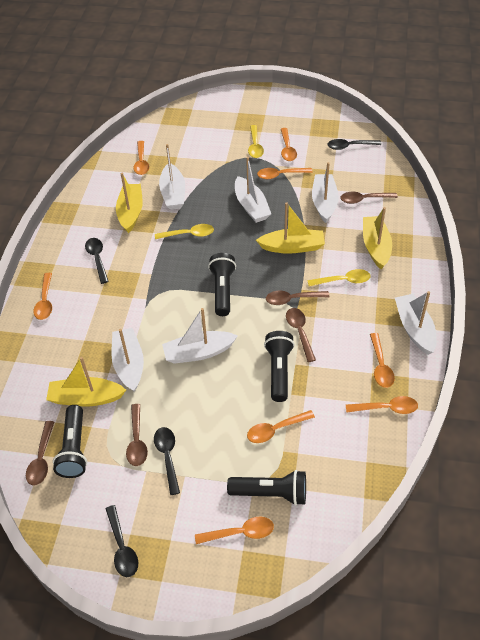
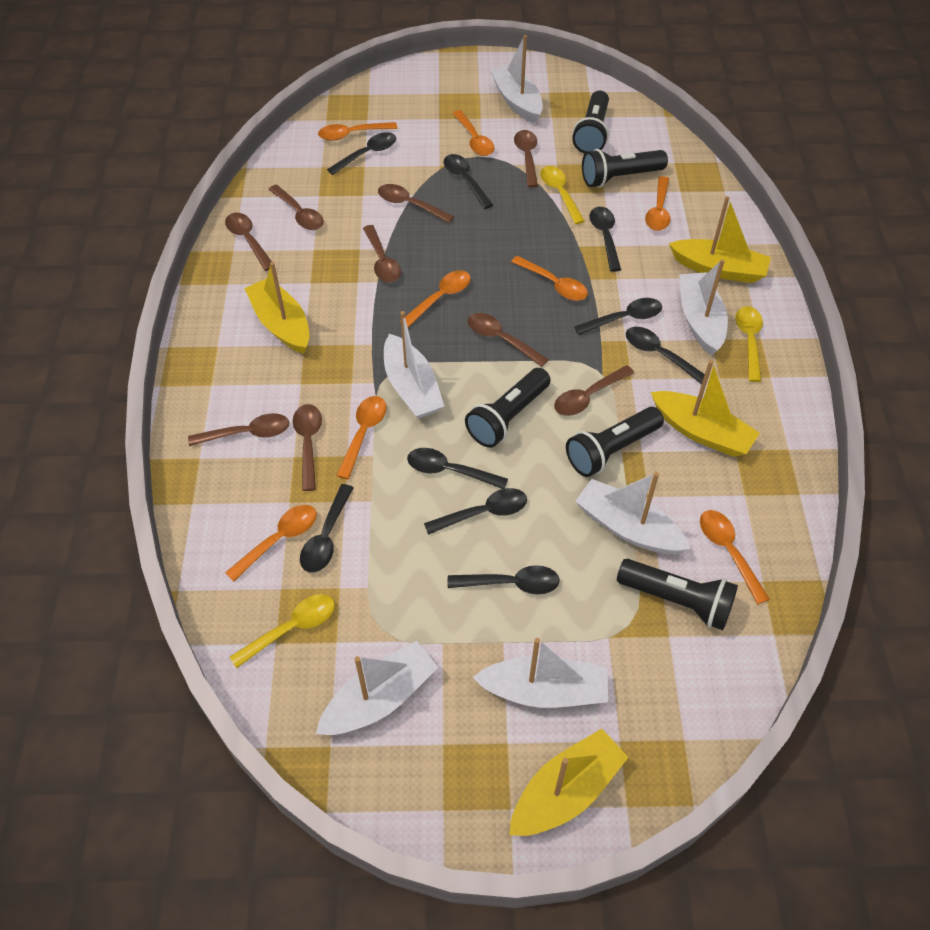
black flashlight: 4 -> 5
black spoon: 4 -> 9
brown spoon: 5 -> 9

